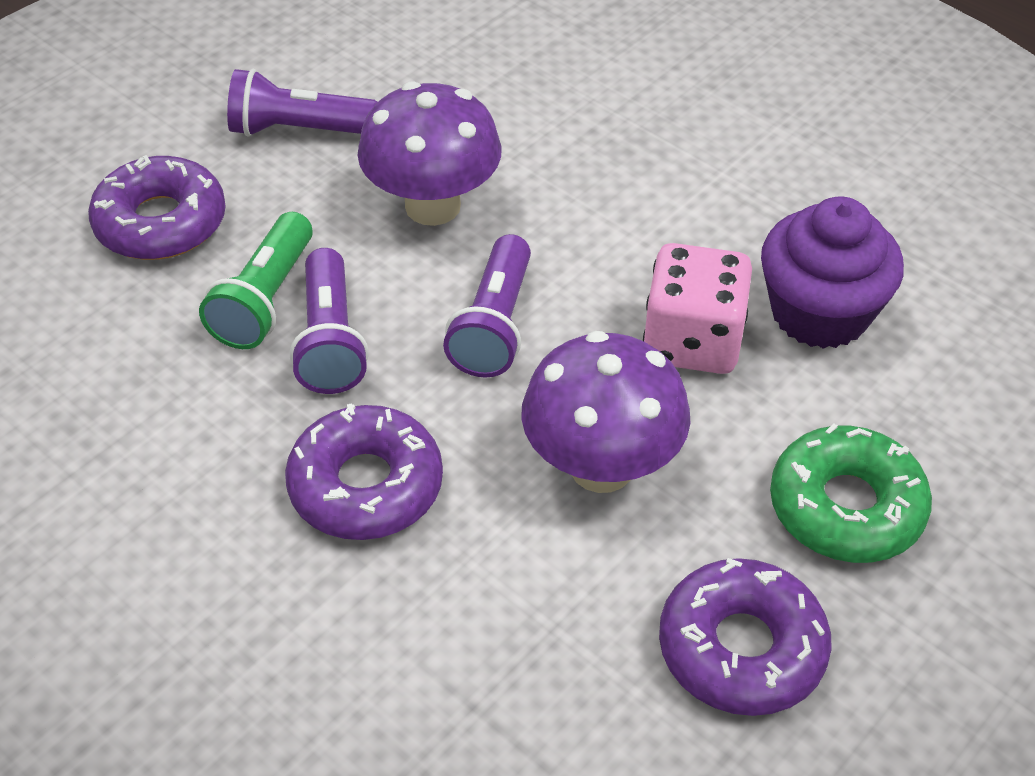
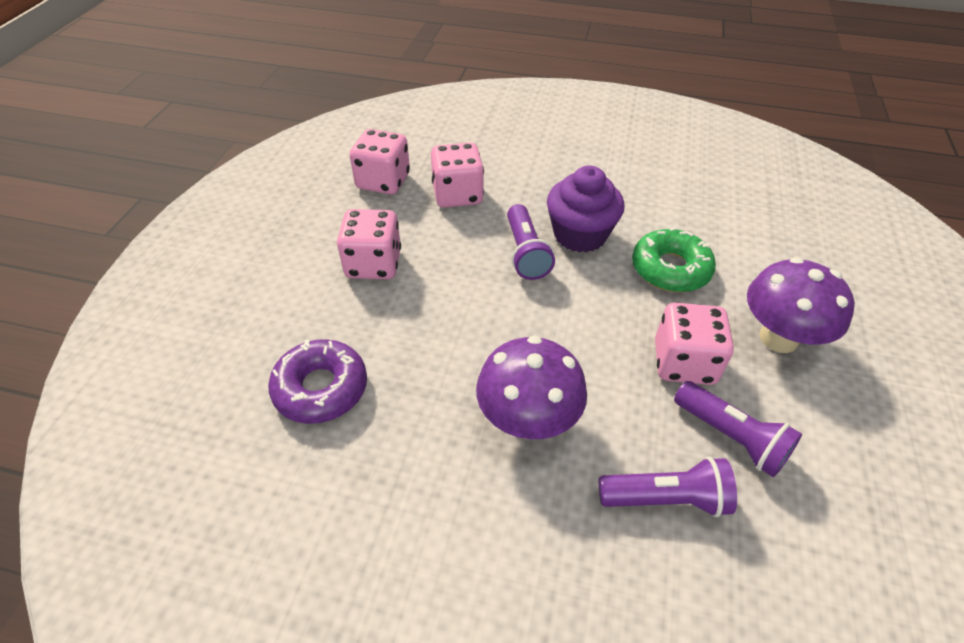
green flashlight: 1 -> 0
pink dice: 1 -> 4
purple donut: 3 -> 1

